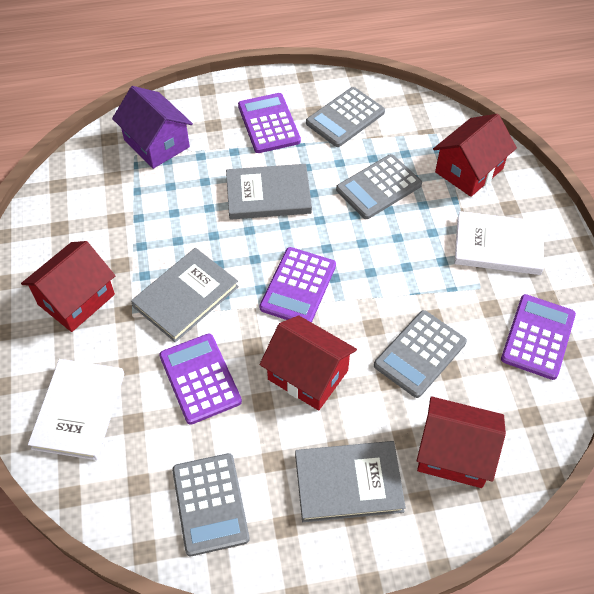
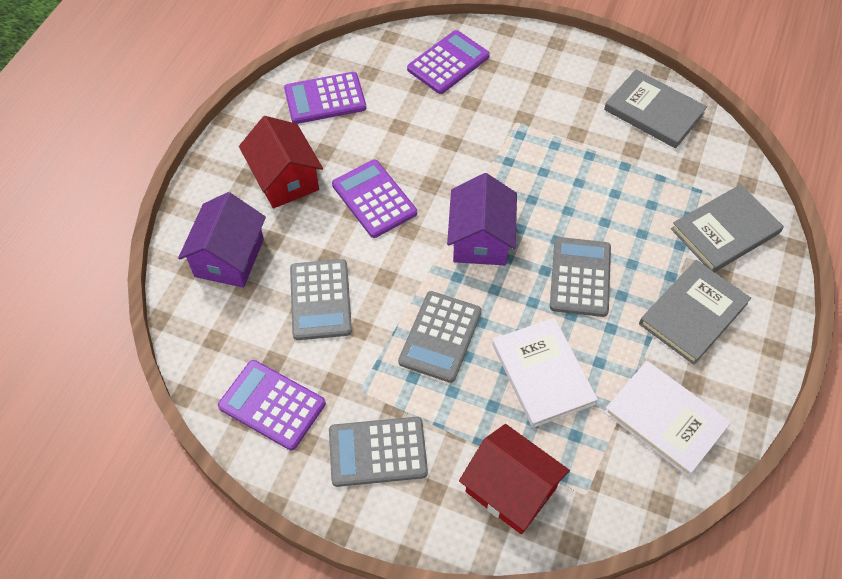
purple house: 1 -> 2
red house: 4 -> 2

